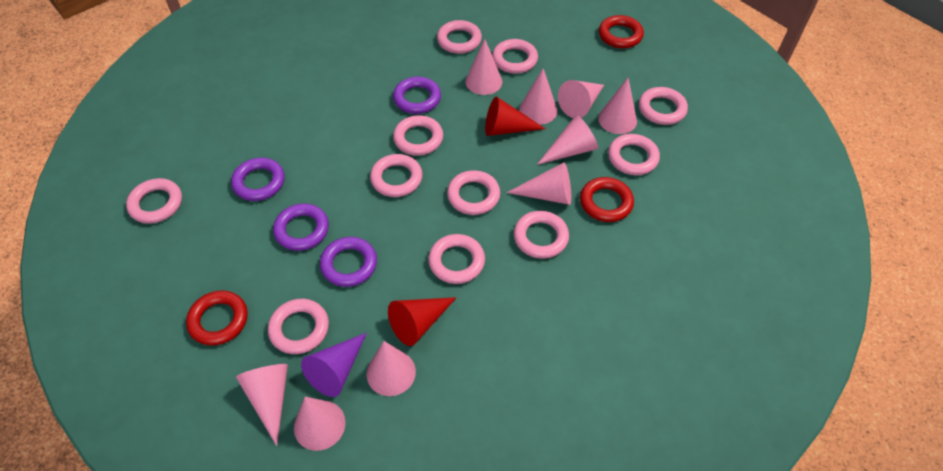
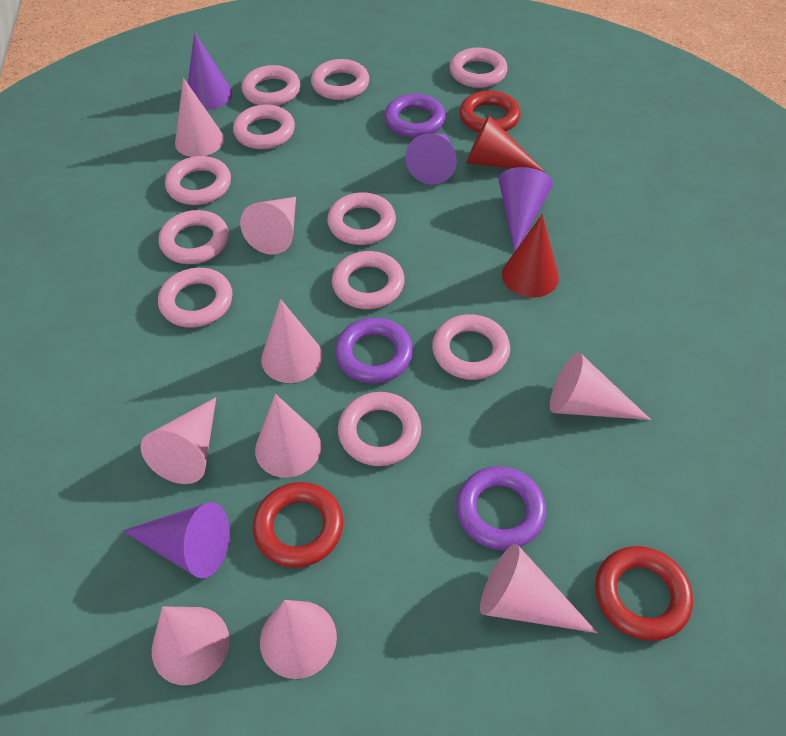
purple cone: 1 -> 4
purple ring: 4 -> 3

